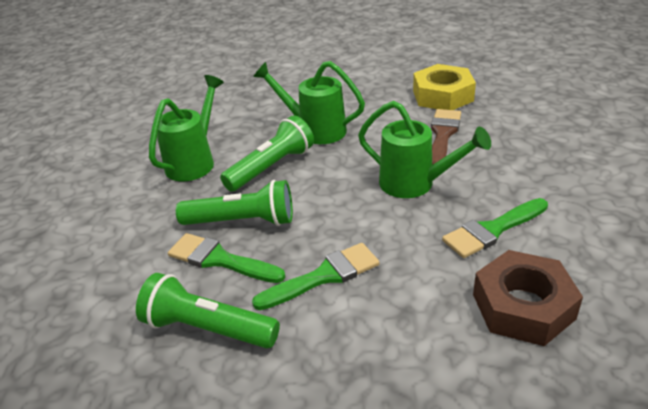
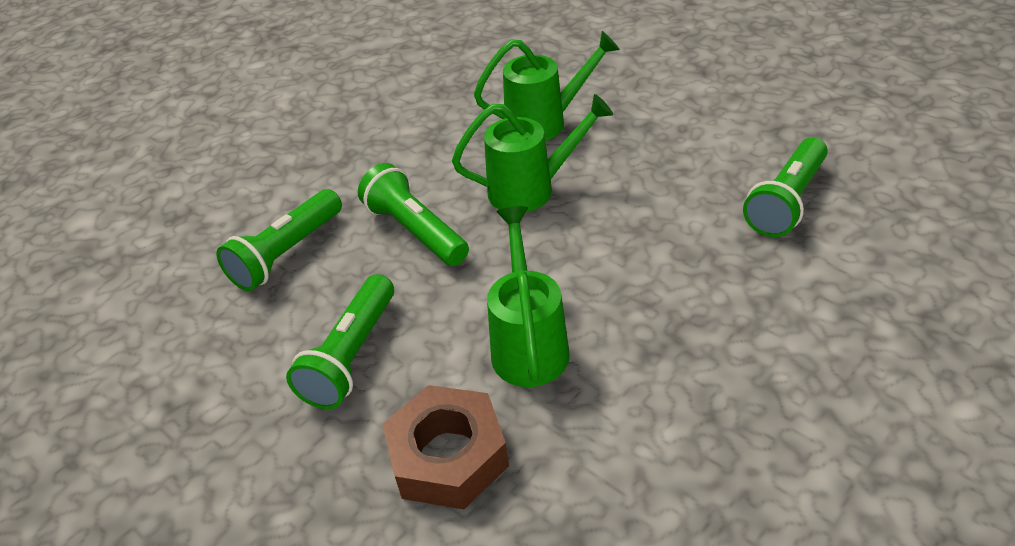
brown brush: 1 -> 0
green brush: 3 -> 0
green flashlight: 3 -> 4
yellow nut: 1 -> 0

